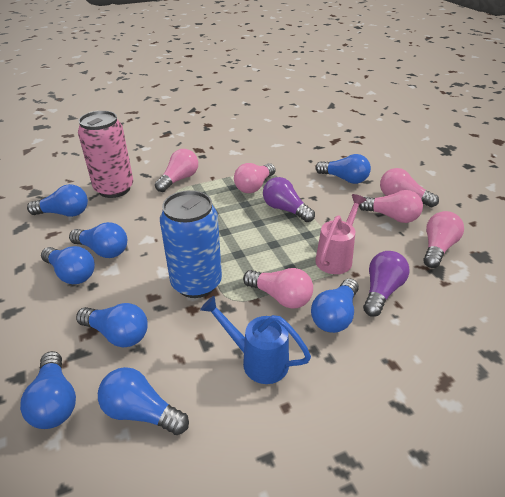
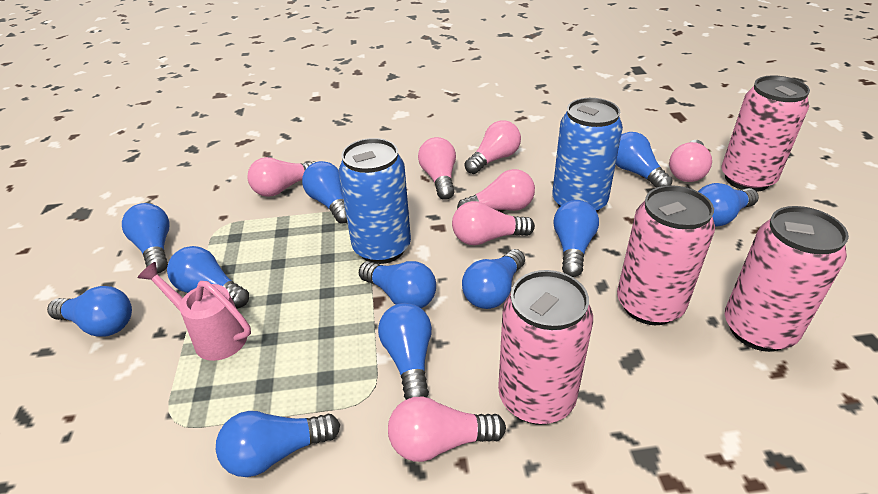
blue can: 1 -> 2
blue light bulb: 8 -> 11
blue watering can: 1 -> 0
pink can: 1 -> 4
pink light bulb: 6 -> 7
purple light bulb: 2 -> 0

